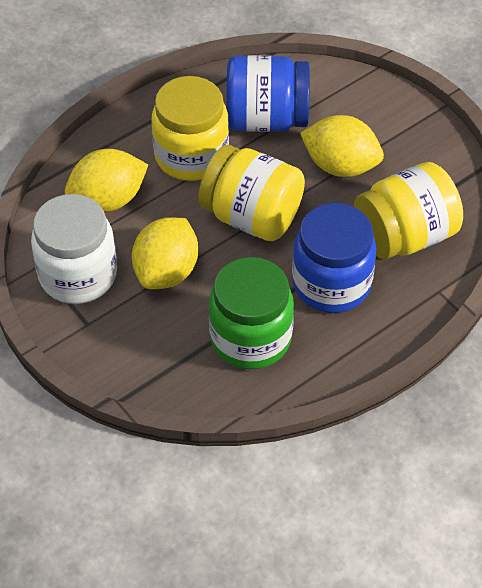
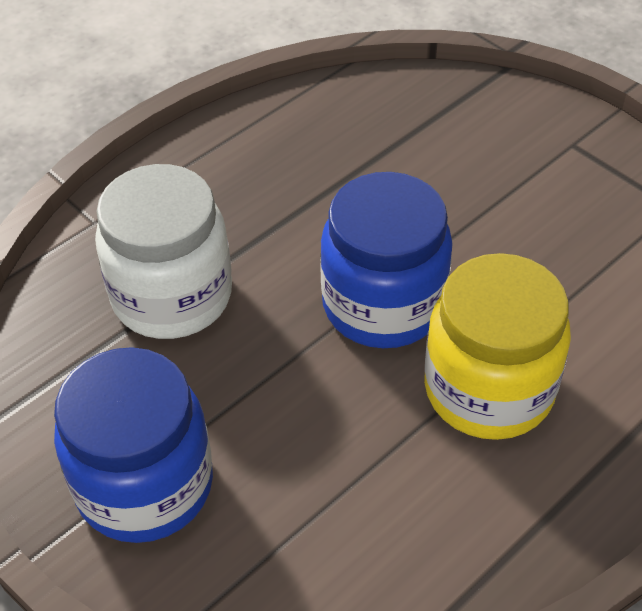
green jar: 1 -> 0
yellow jar: 3 -> 1
yellow lemon: 3 -> 0

